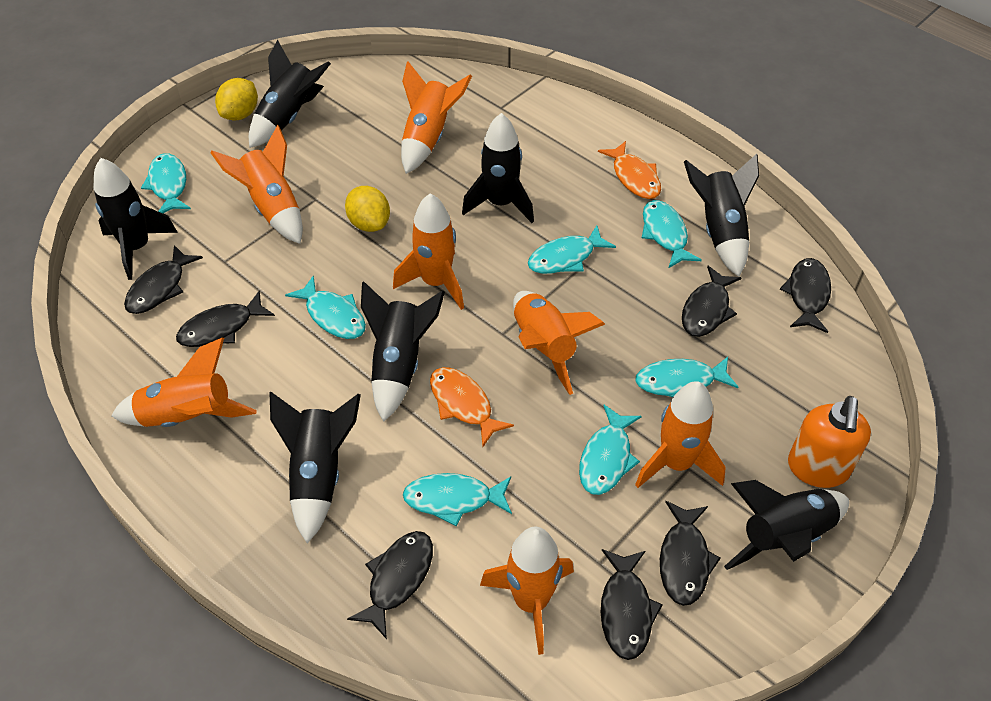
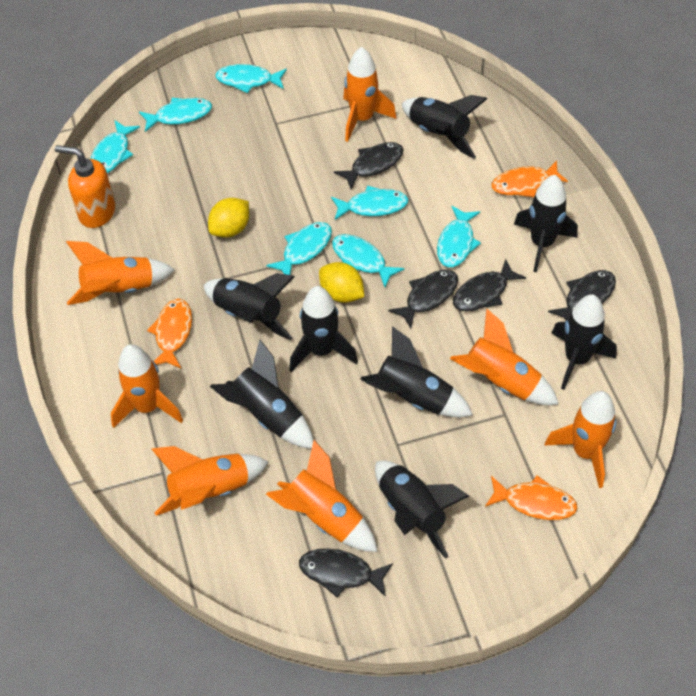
black fish: 7 -> 5
black rocket: 7 -> 8
orange fish: 2 -> 3

